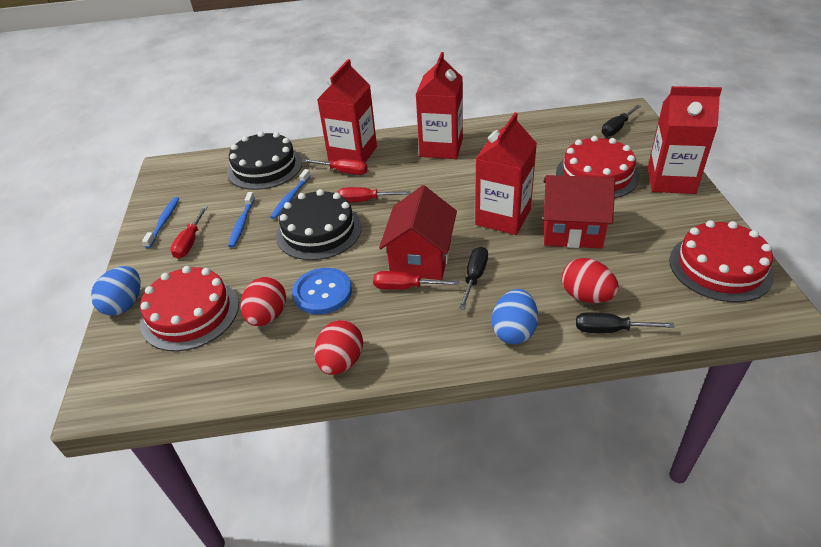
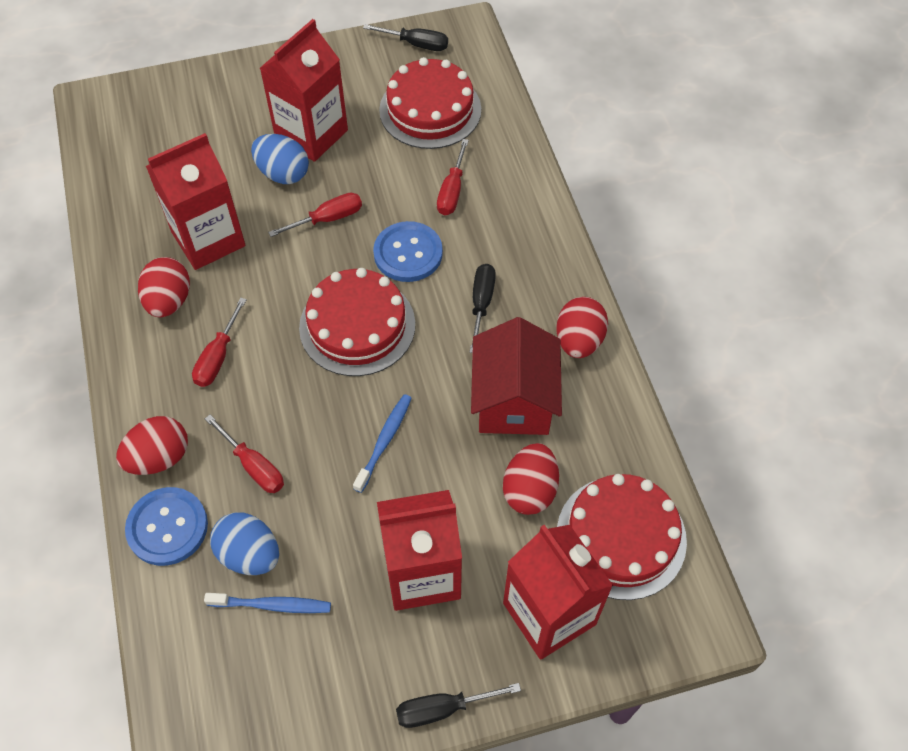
black cake: 2 -> 0
blue button: 1 -> 2
blue toothbrush: 3 -> 2
red egg: 3 -> 4
red house: 2 -> 1

